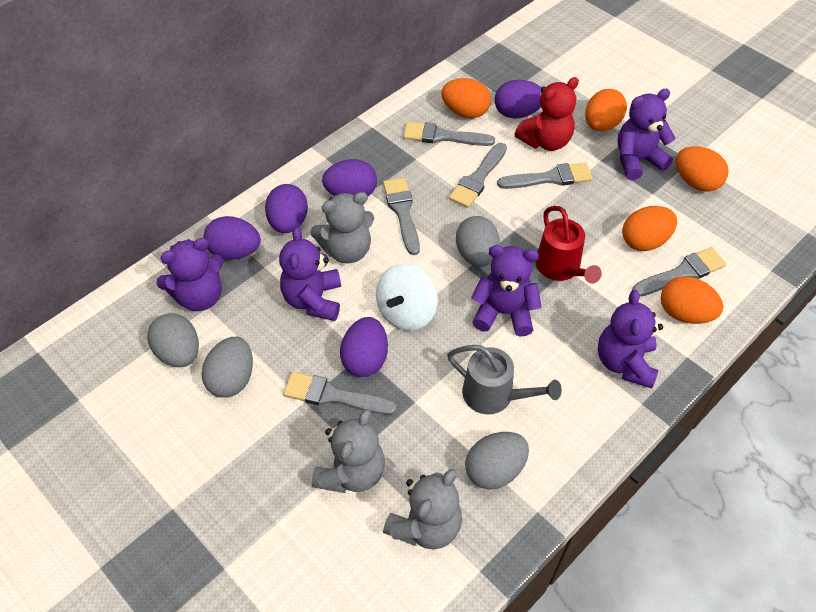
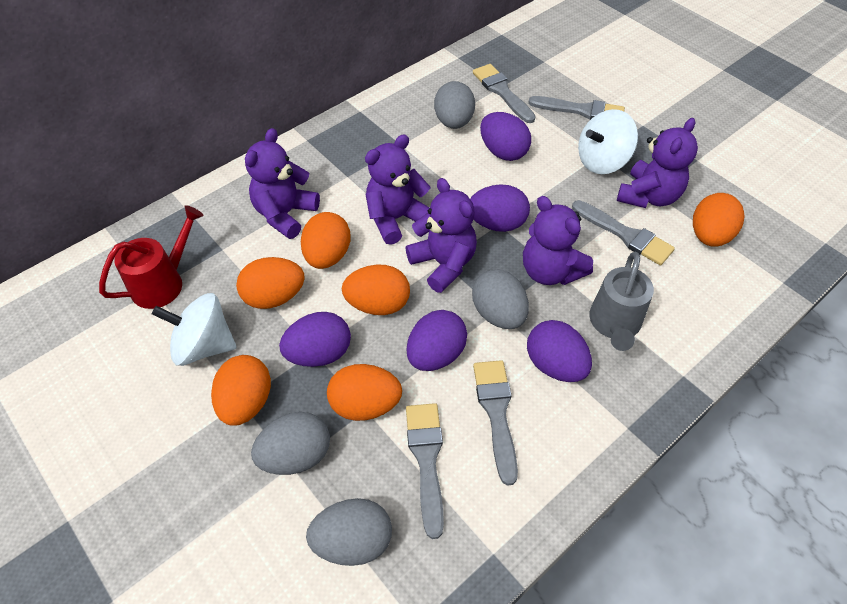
grey brush: 6 -> 5
grey teddy bear: 3 -> 0
orange egg: 5 -> 6
red teddy bear: 1 -> 0
white spinning top: 1 -> 2

